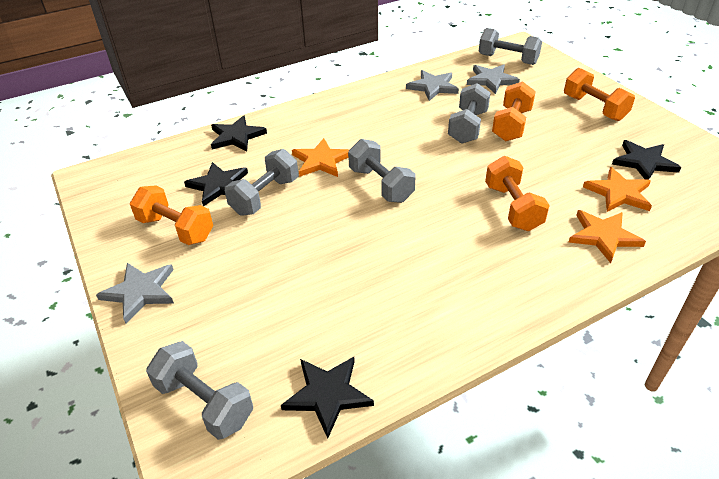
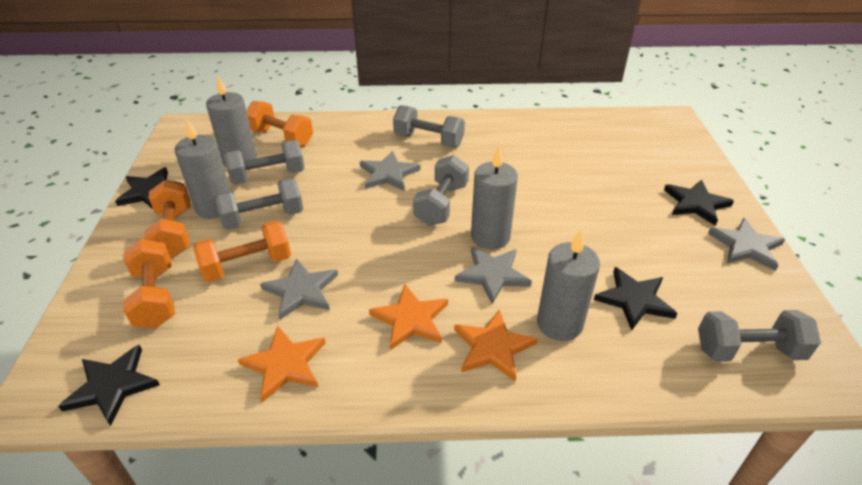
grey candle: 0 -> 4
grey star: 3 -> 4

